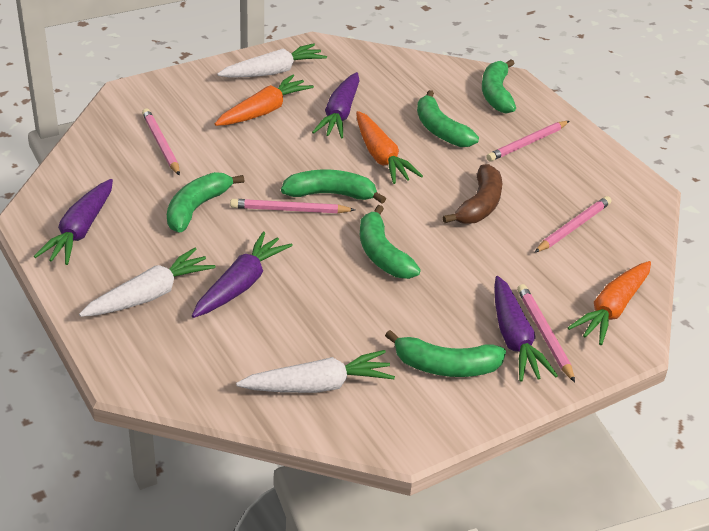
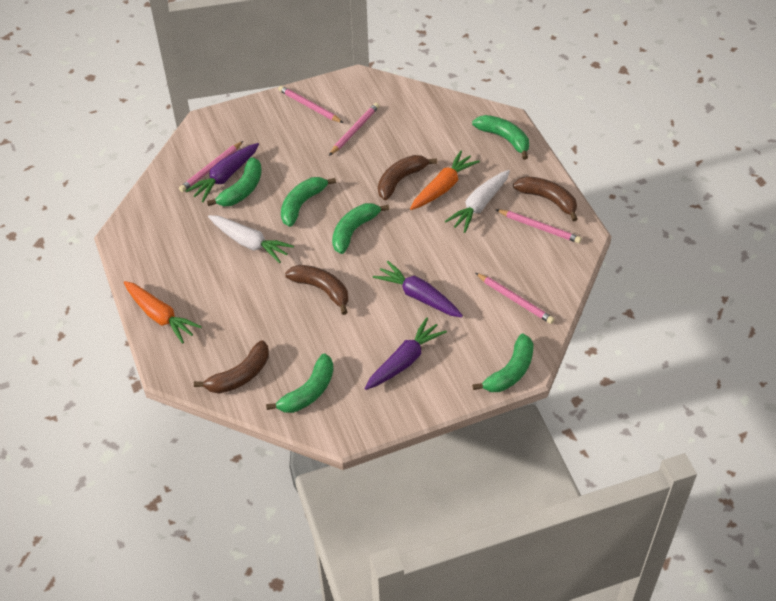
brown banana: 1 -> 4
orange carrot: 3 -> 2
purple carrot: 4 -> 3
white carrot: 3 -> 2

